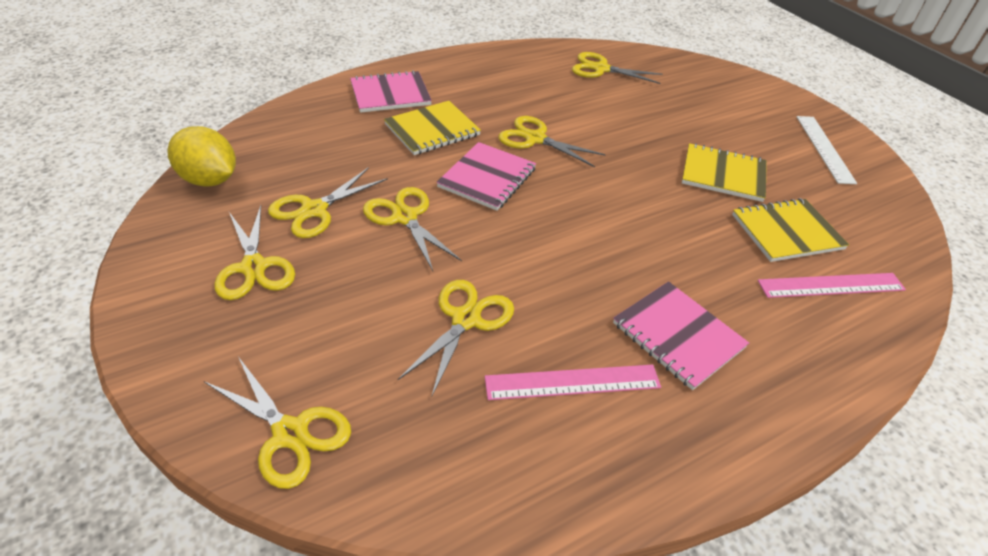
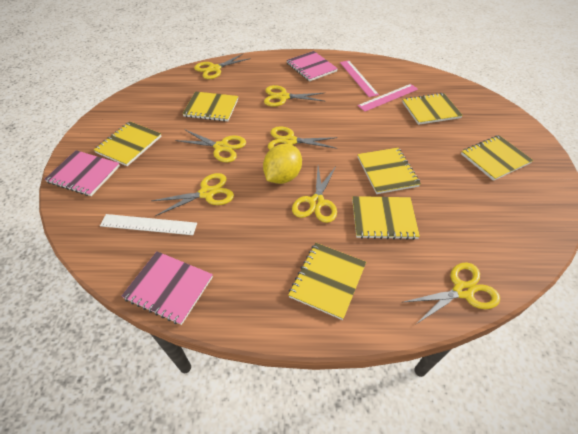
yellow notebook: 3 -> 7

